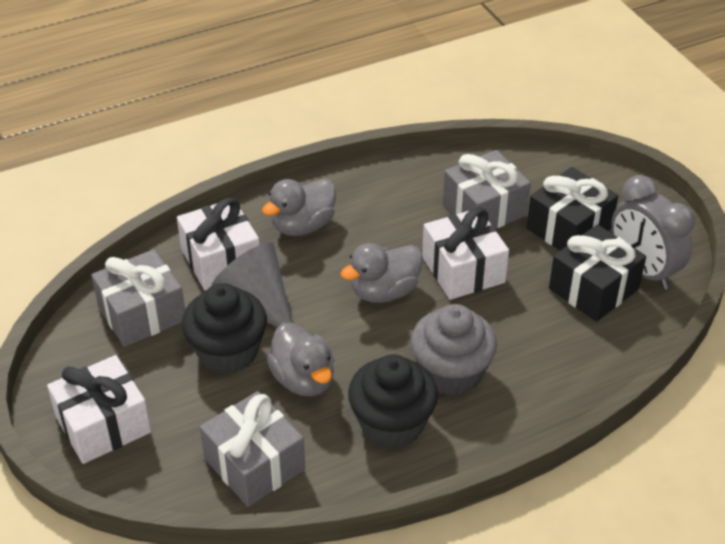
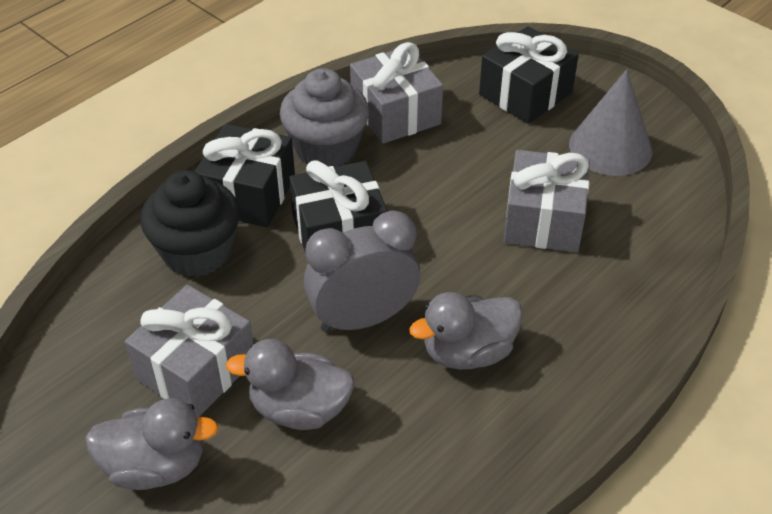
black cupcake: 2 -> 1
black gift: 2 -> 3
white gift: 3 -> 0

